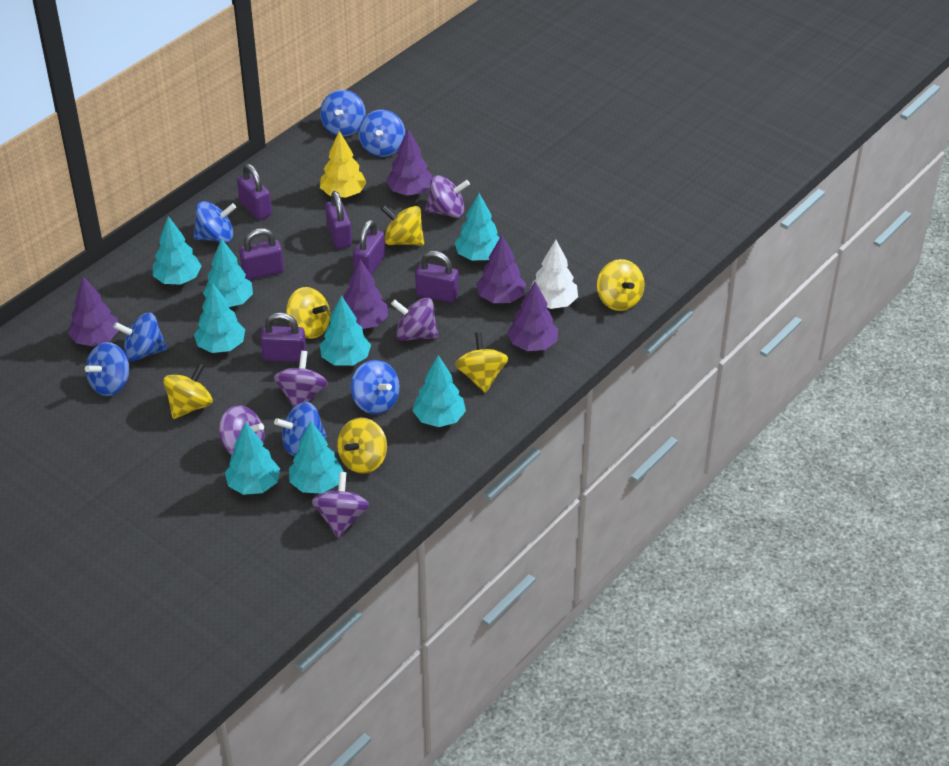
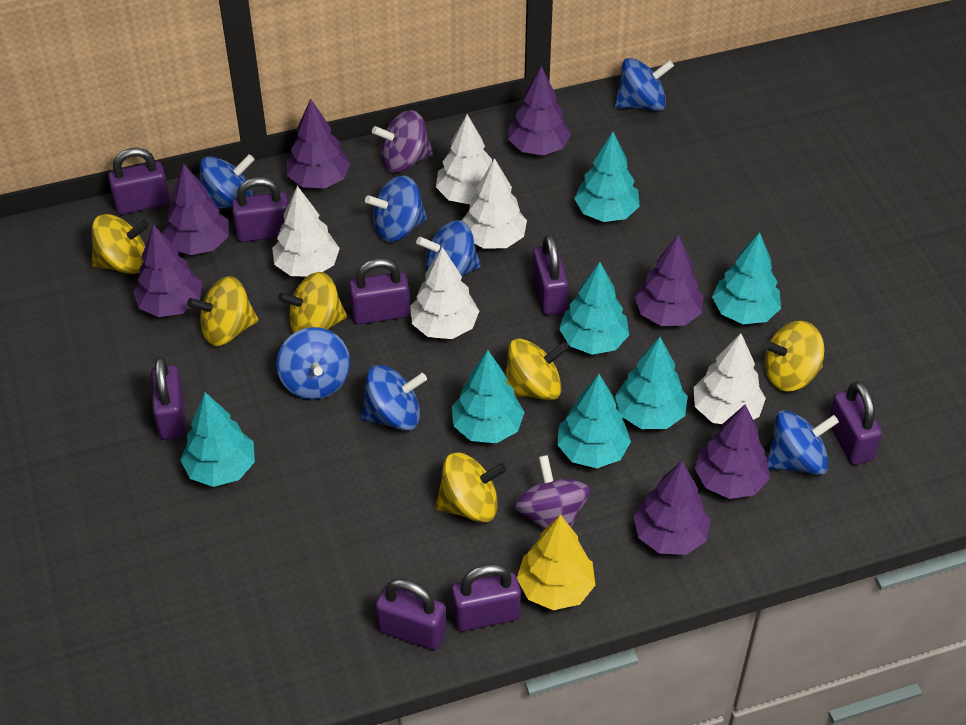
purple padlock: 6 -> 8
purple spinning top: 5 -> 2
purple tree: 5 -> 7
turquoise tree: 8 -> 7
white tree: 1 -> 5

